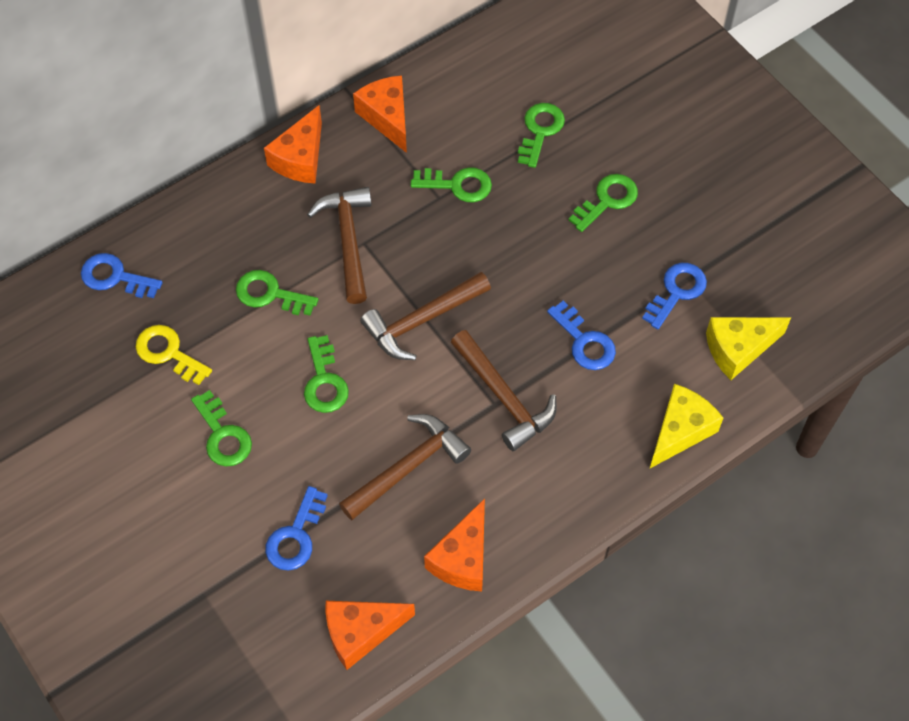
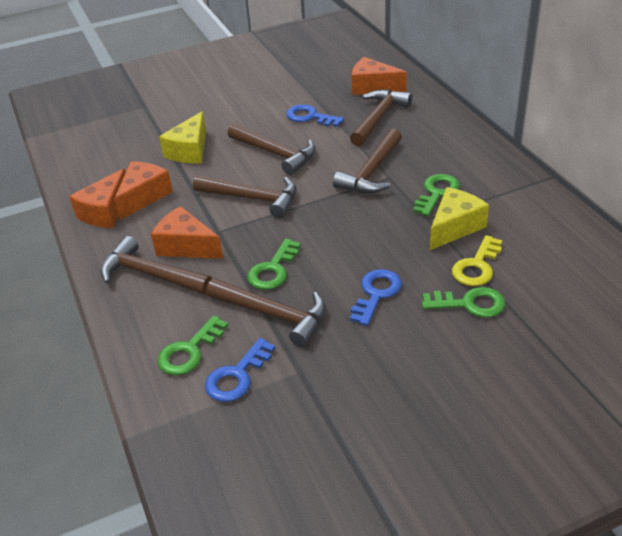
blue key: 4 -> 3
brown hammer: 4 -> 6
green key: 6 -> 4

